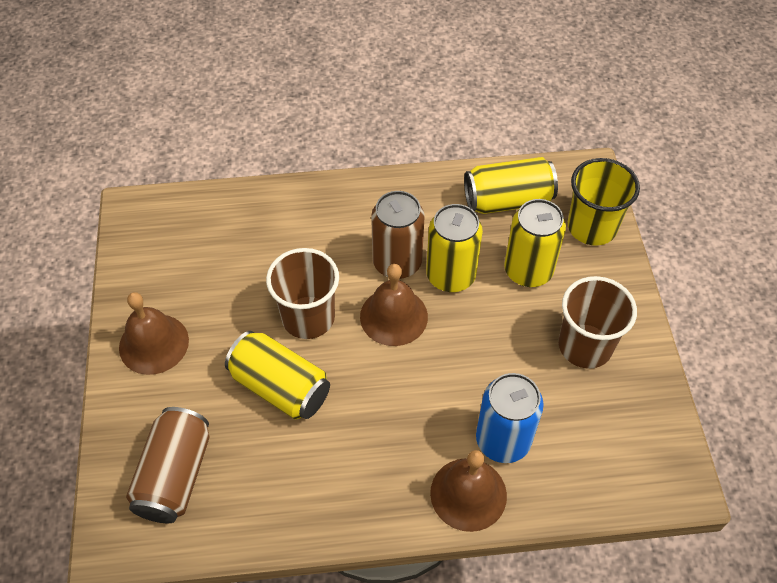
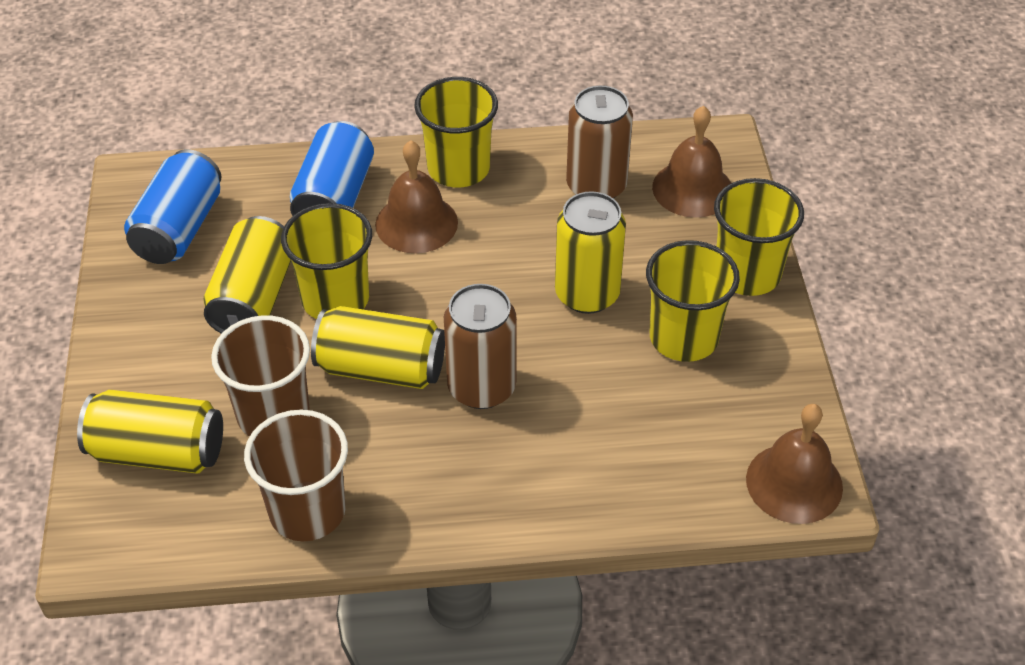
blue can: 1 -> 2
yellow cup: 1 -> 4

